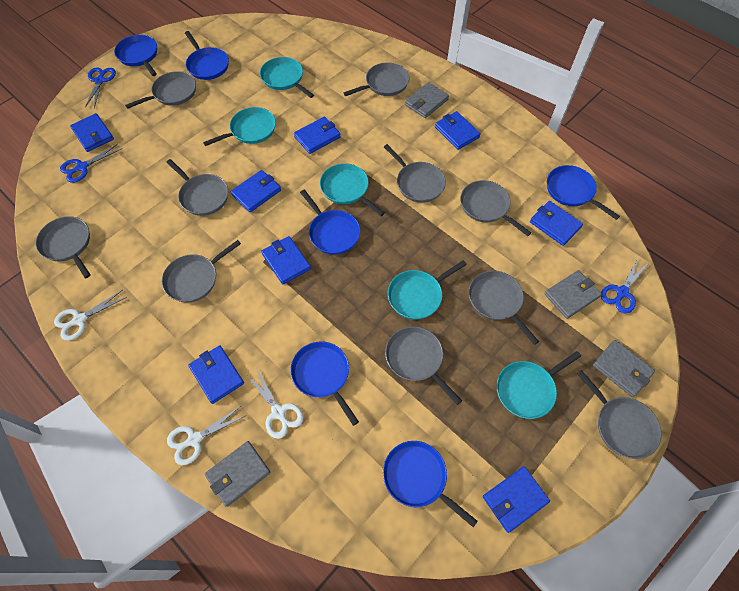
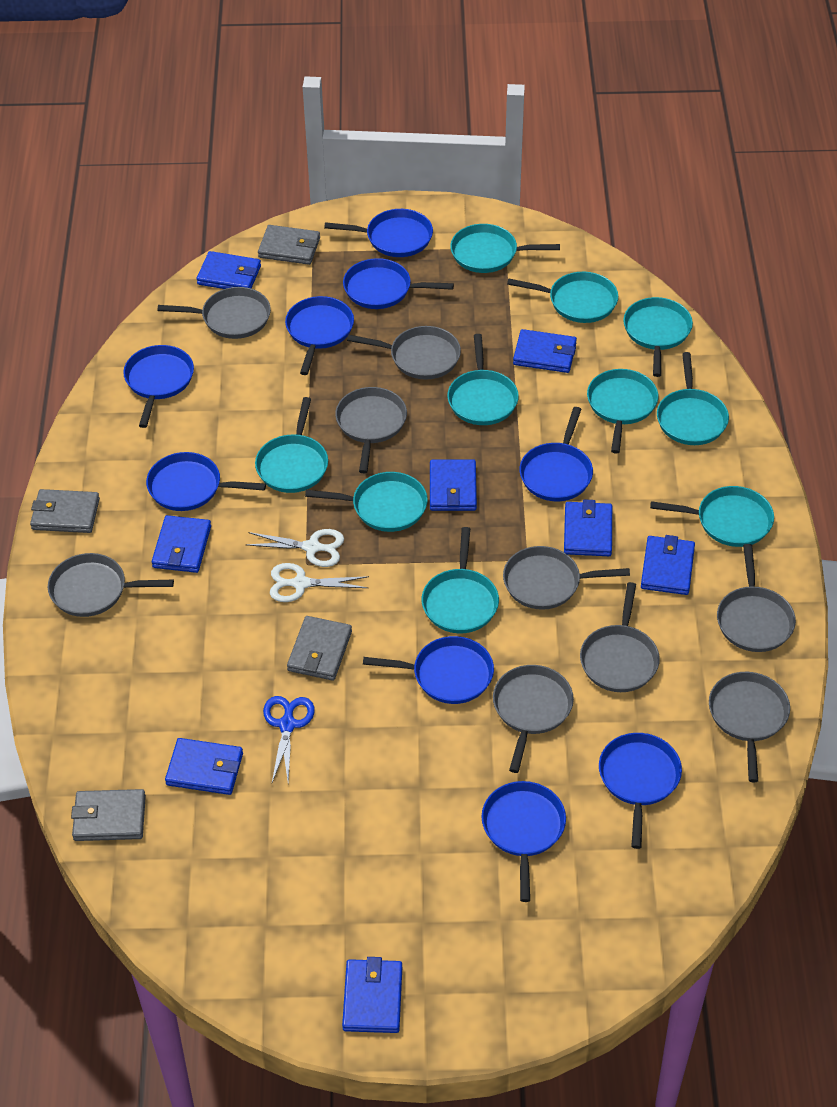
blue pan: 6 -> 9
blue scissors: 3 -> 1
grey pan: 10 -> 9
turquoise pan: 5 -> 10
white scissors: 3 -> 2

